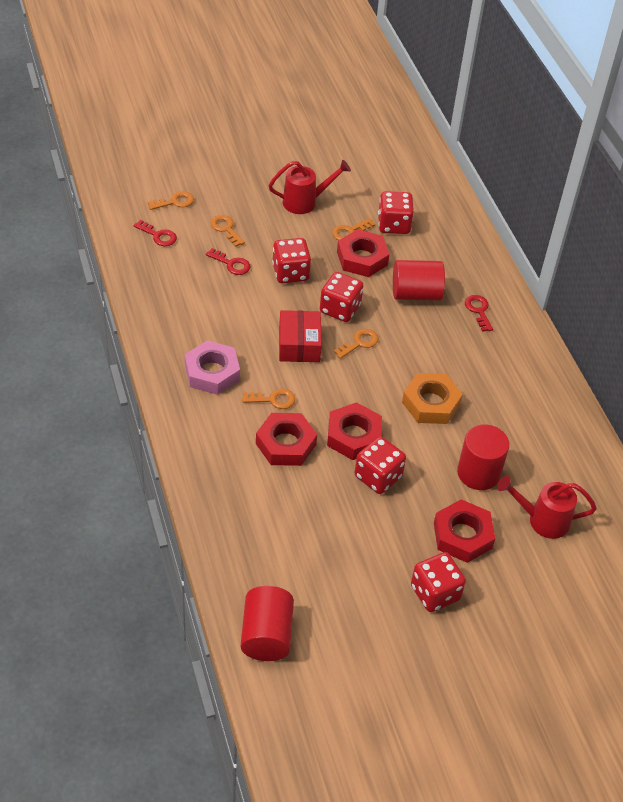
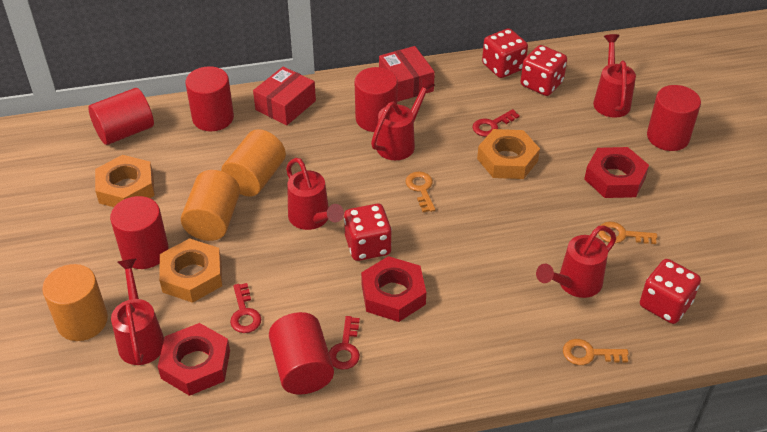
orange cylinder: 0 -> 3
orange key: 5 -> 3
orange nut: 1 -> 3
pink nut: 1 -> 0
red box: 1 -> 2
red cylinder: 3 -> 6
red dice: 5 -> 4
red nut: 4 -> 3
red watering can: 2 -> 5

